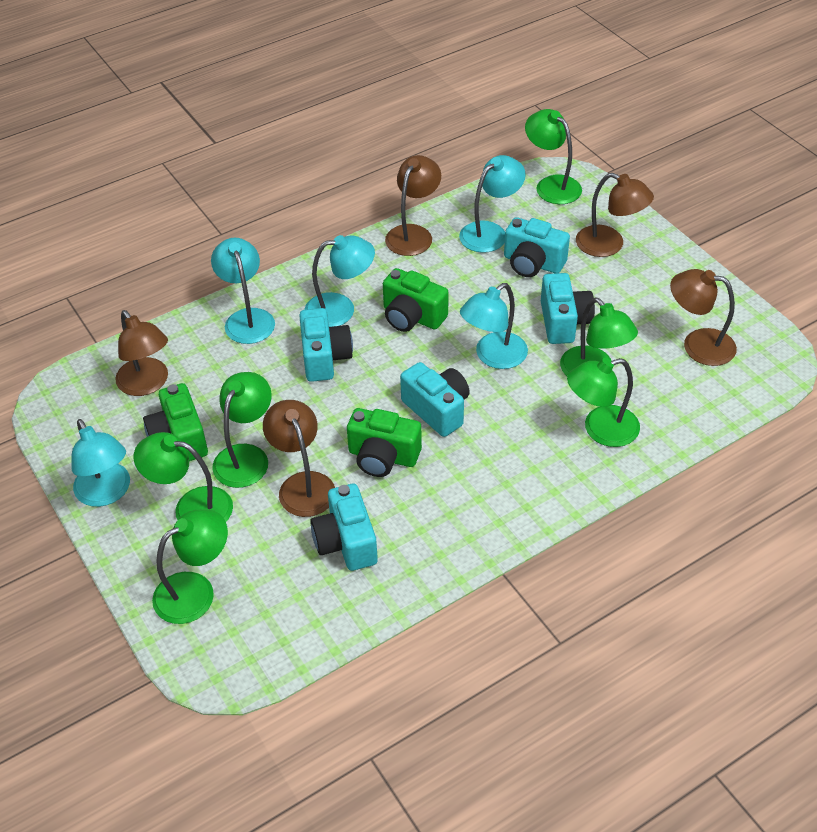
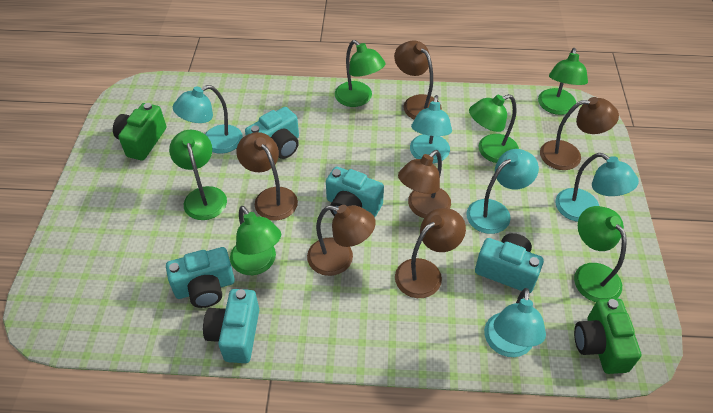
brown lamp: 5 -> 6
green camera: 3 -> 2

